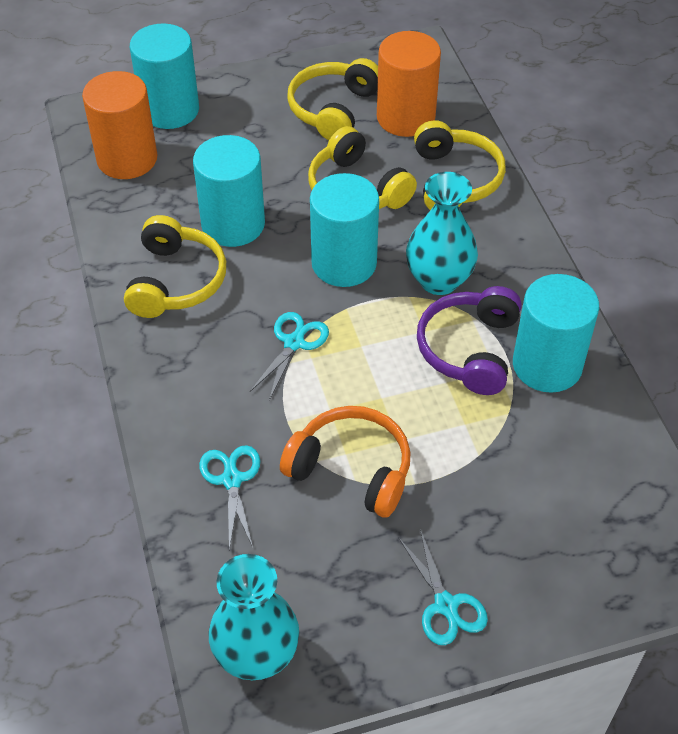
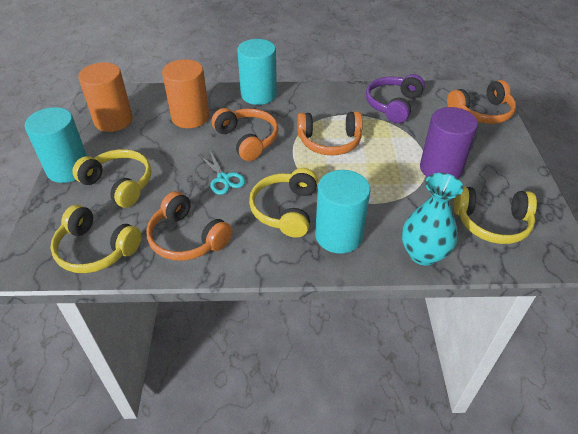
orange headphones: 1 -> 4
purple cylinder: 0 -> 1
turquoise cylinder: 4 -> 3
turquoise scissors: 3 -> 1
turquoise vase: 2 -> 1

